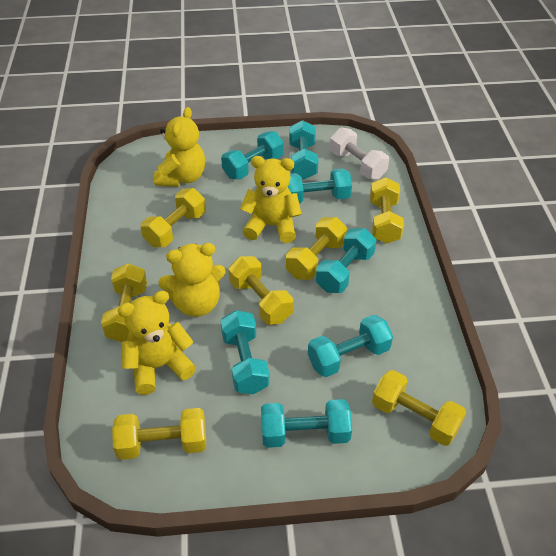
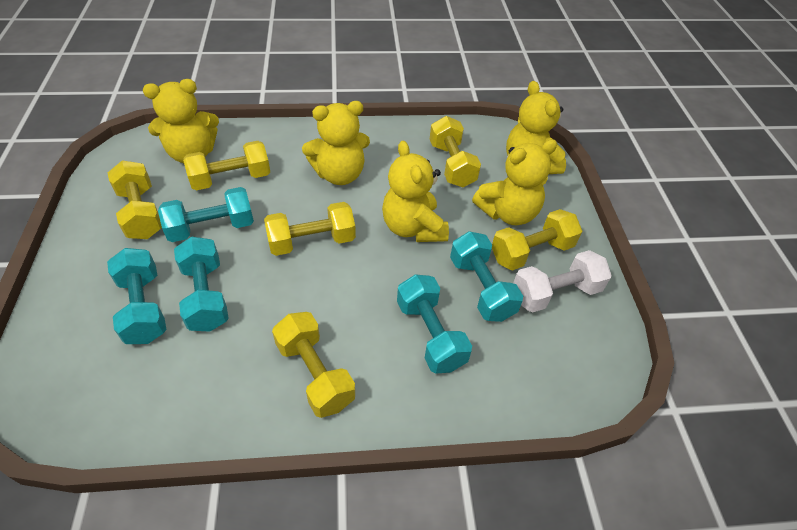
turquoise dumbbell: 7 -> 5
yellow dumbbell: 7 -> 6
yellow teddy bear: 4 -> 5

